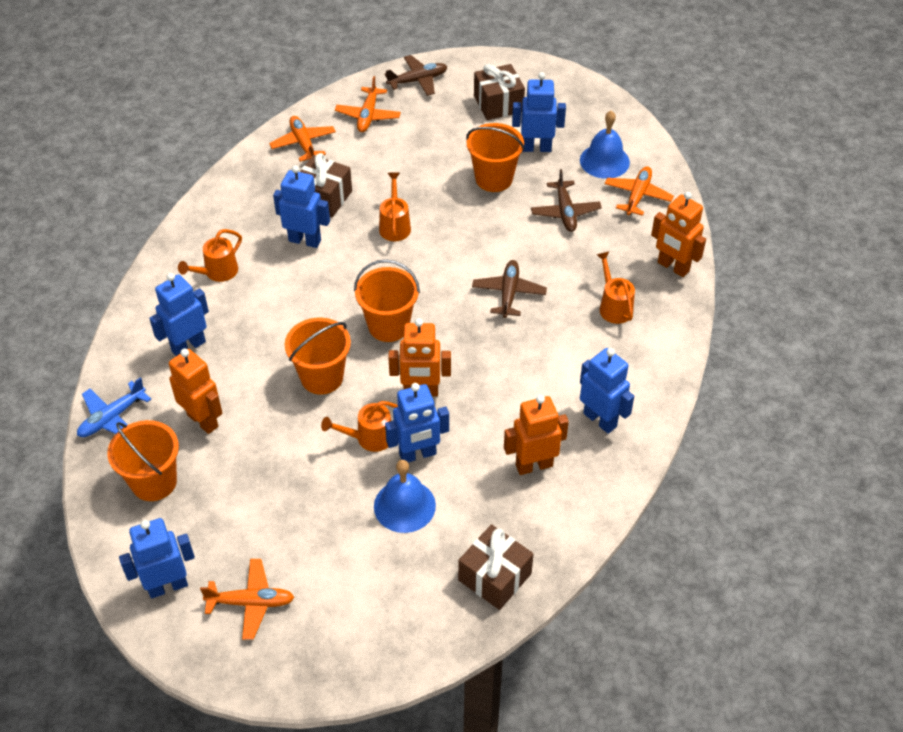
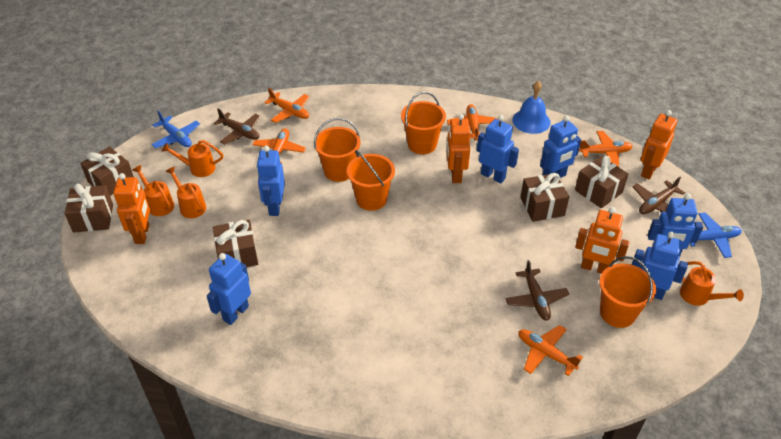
blue bell: 2 -> 1
blue plane: 1 -> 2
brown gift: 3 -> 5
orange plane: 4 -> 5

